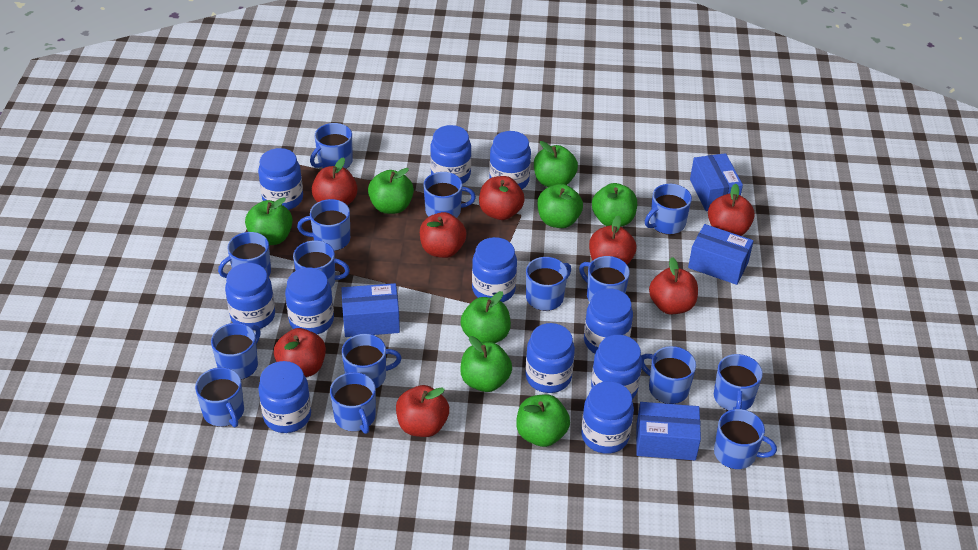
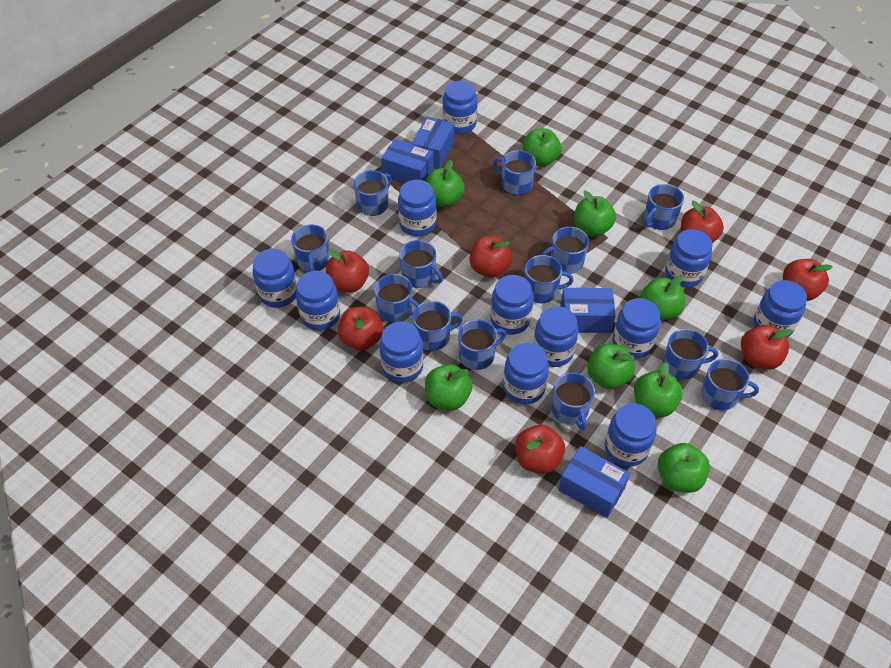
blue jar: 11 -> 12
blue mug: 15 -> 13
red apple: 8 -> 7

